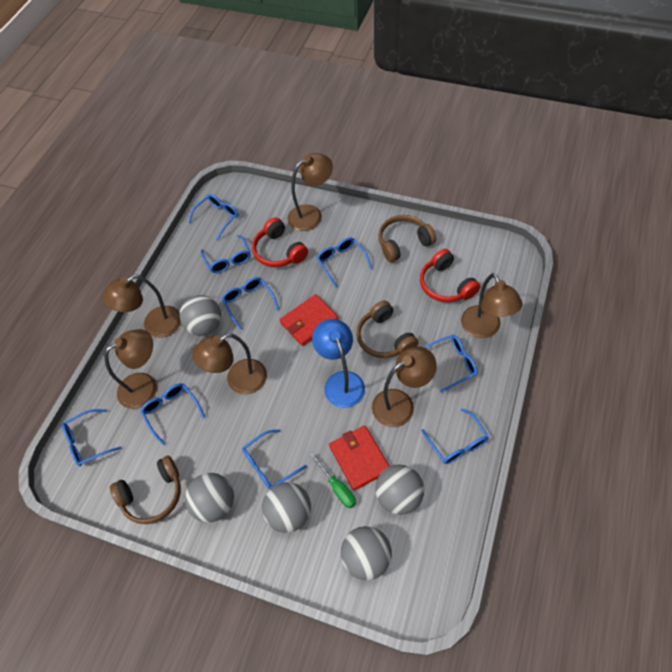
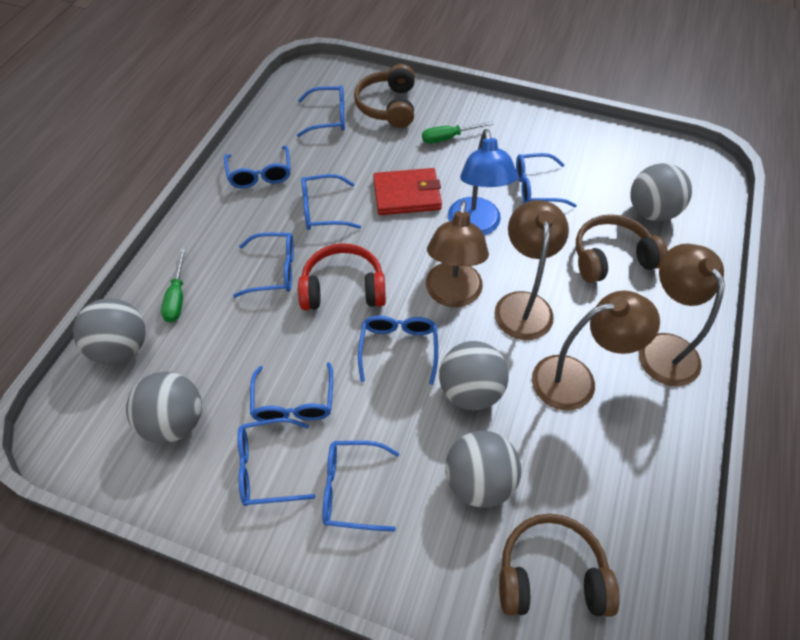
brown lamp: 6 -> 4
green screwdriver: 1 -> 2
red headphones: 2 -> 1
red wallet: 2 -> 1

